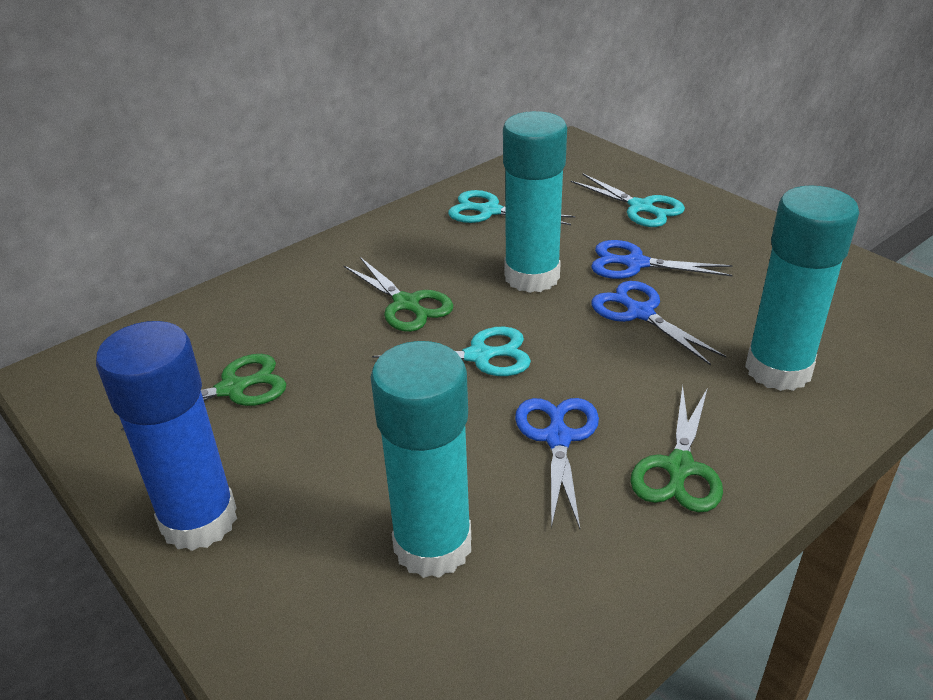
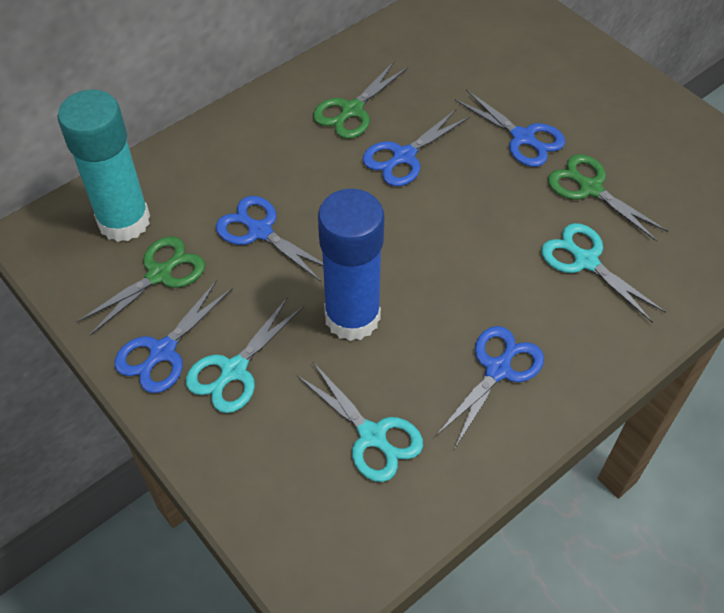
blue scissors: 3 -> 5
turquoise glue stick: 3 -> 1

